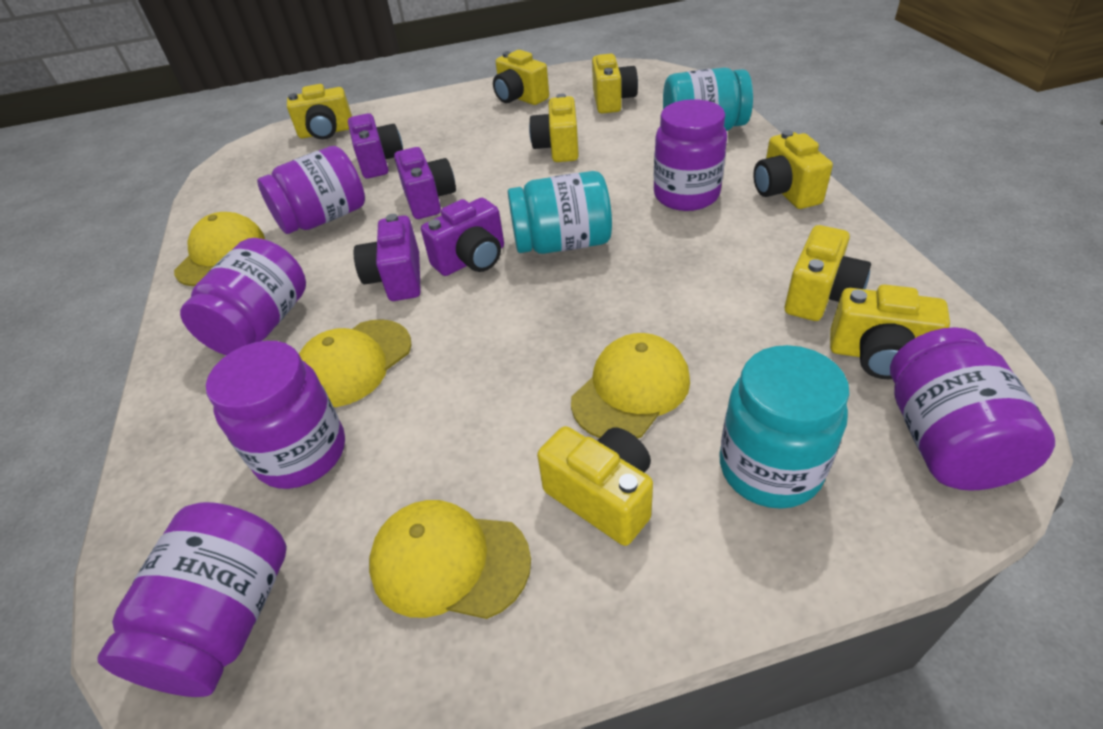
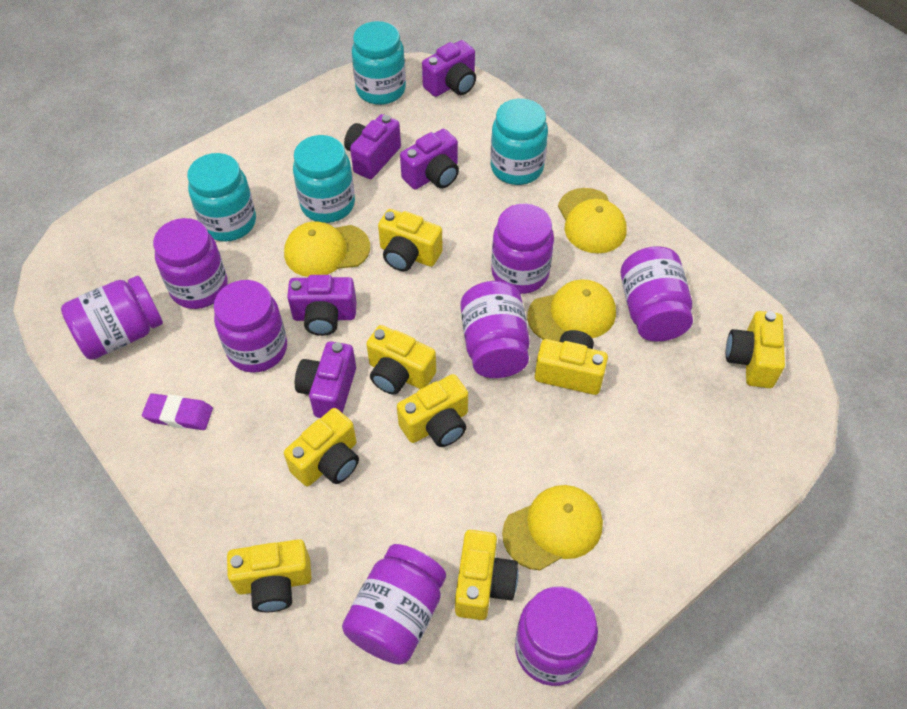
purple camera: 4 -> 5
purple eraser: 0 -> 1
purple jar: 6 -> 8
turquoise jar: 3 -> 4

